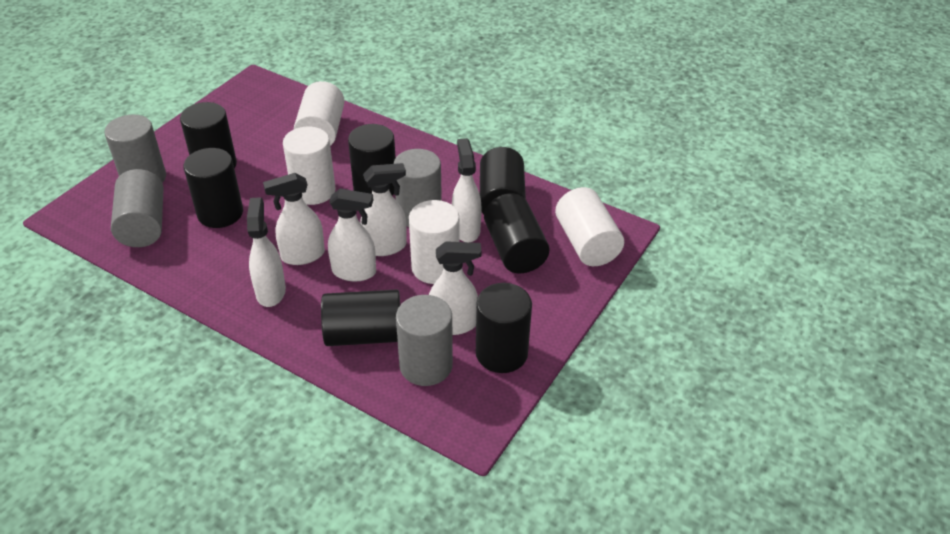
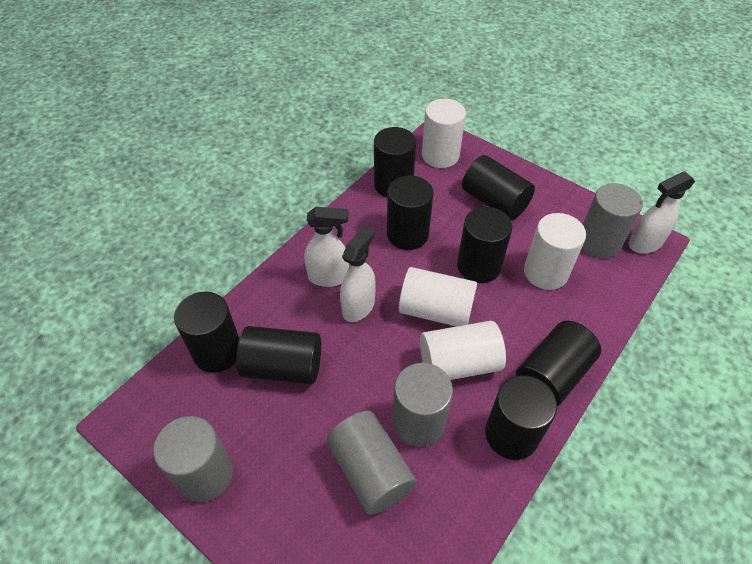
black cylinder: 7 -> 8
white spray bottle: 6 -> 3

